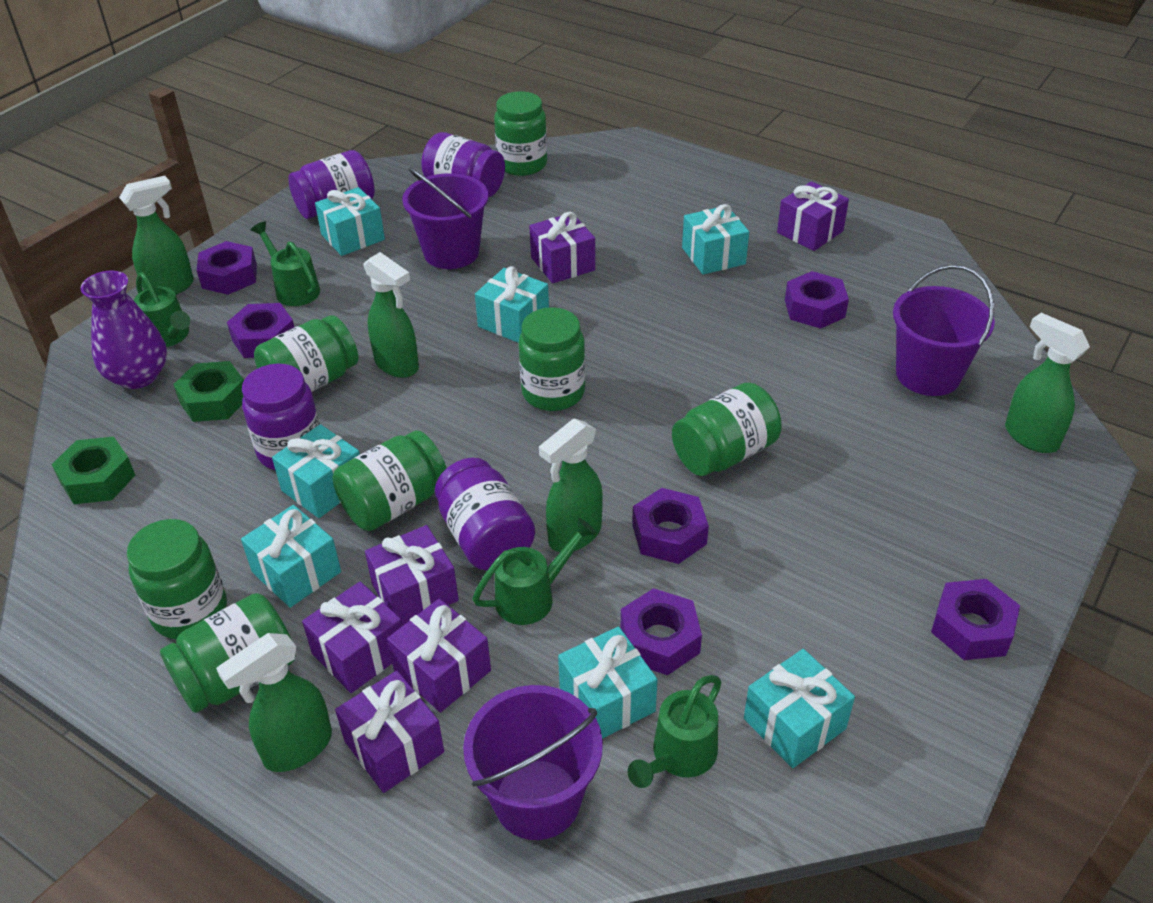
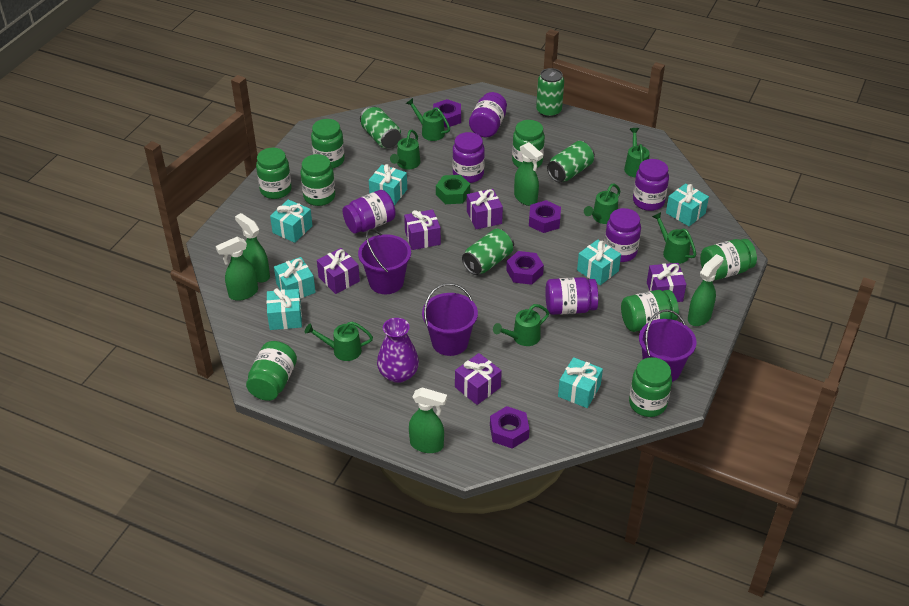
green can: 0 -> 4
green jar: 7 -> 8
green nut: 2 -> 1
green watering can: 4 -> 7
purple gift: 6 -> 5
purple jar: 4 -> 6
purple nut: 6 -> 4

